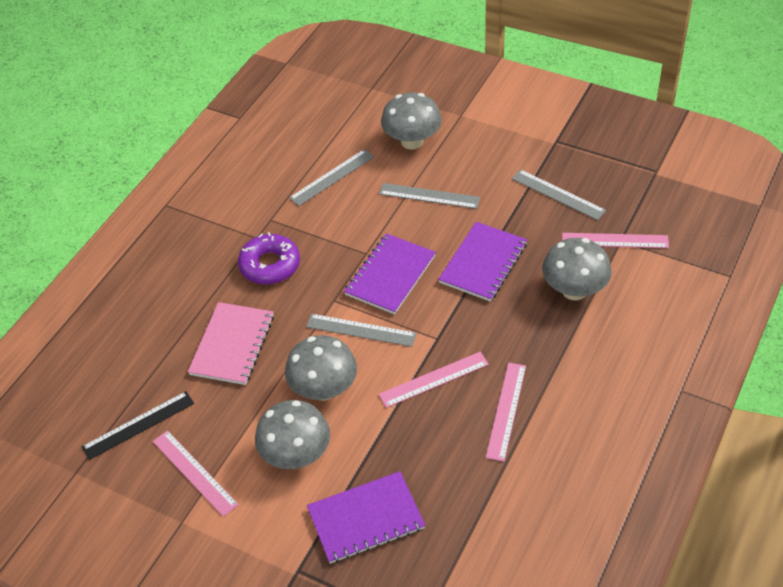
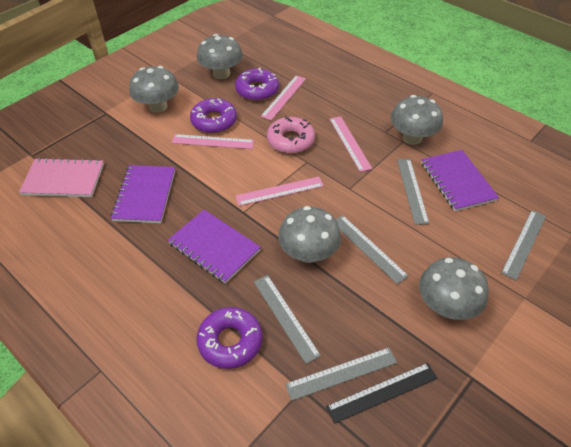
grey mushroom: 4 -> 5
grey ruler: 4 -> 5
pink donut: 0 -> 1
purple donut: 1 -> 3

